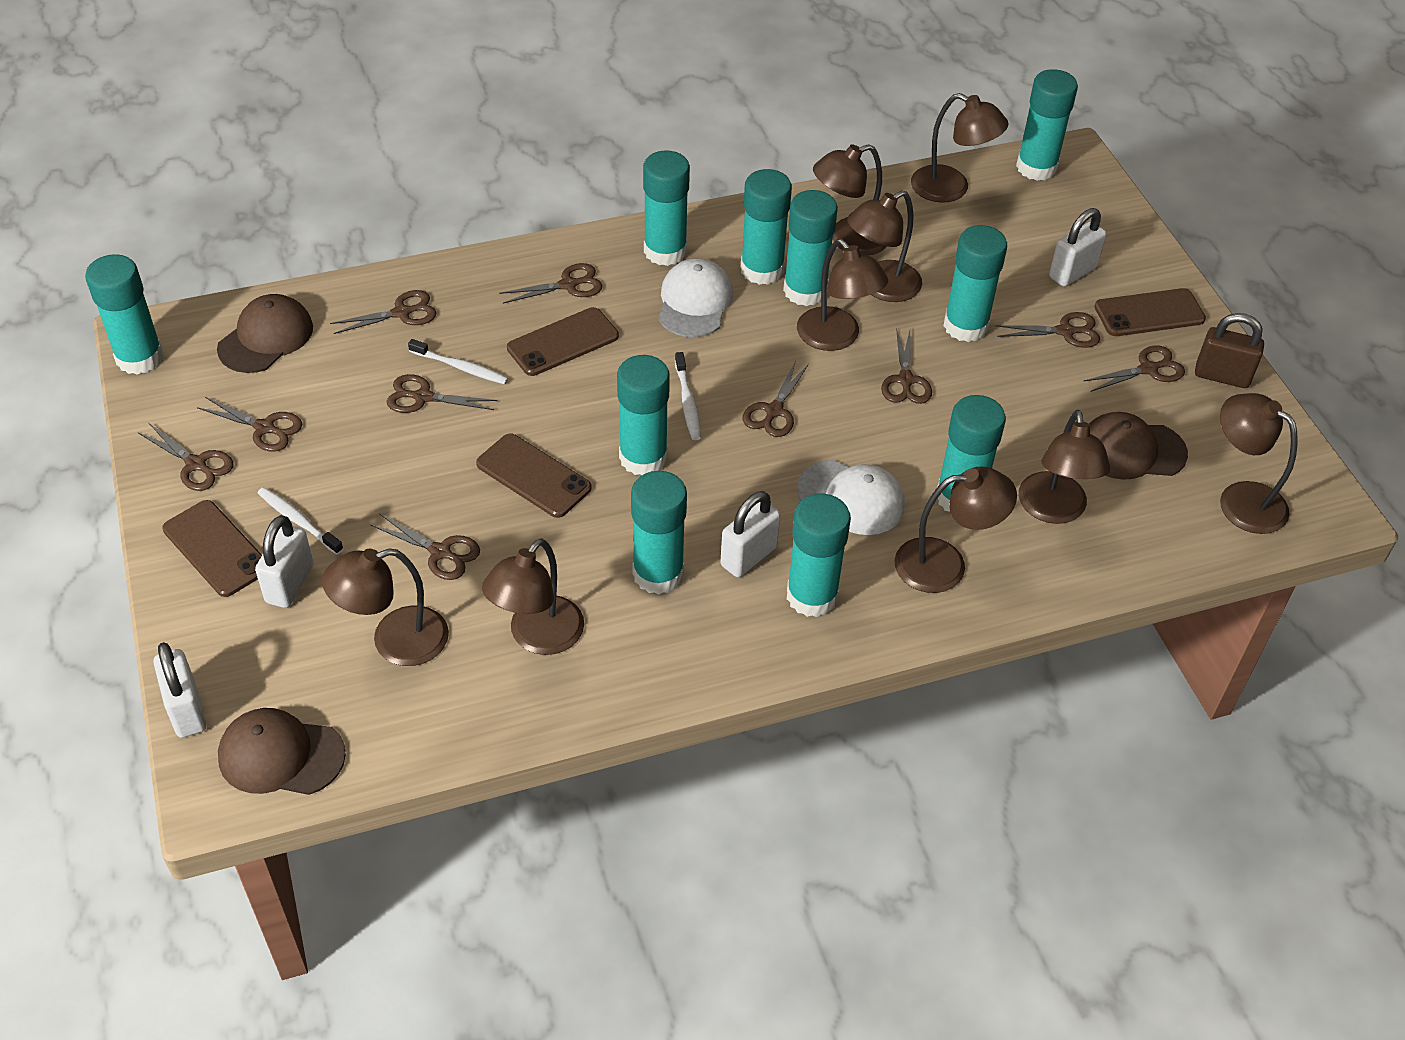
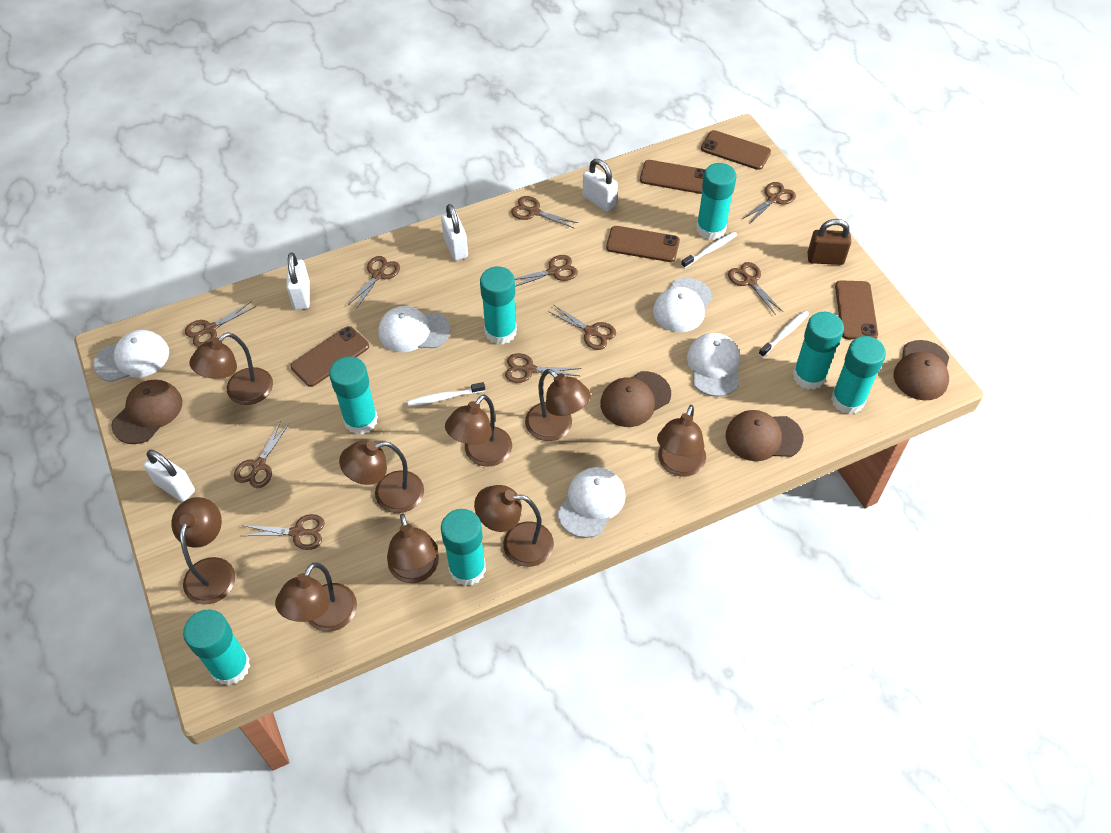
brown cap: 3 -> 4
brown phone: 4 -> 5
turquoise glue stick: 10 -> 7
white cap: 2 -> 5

